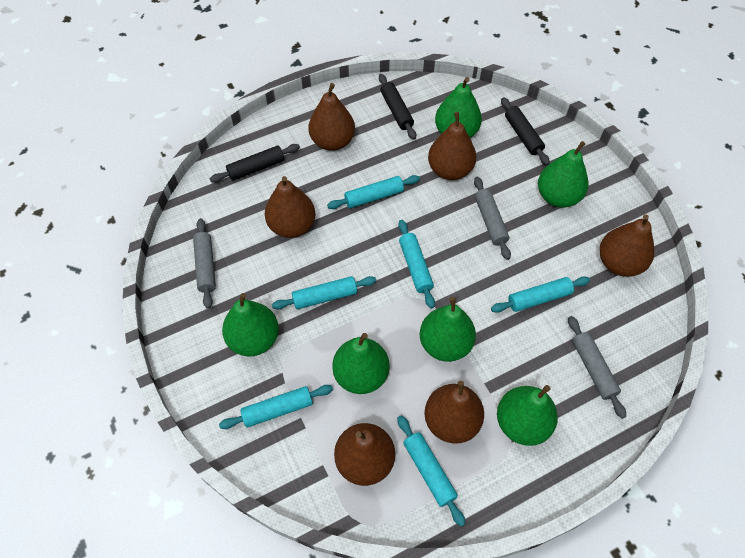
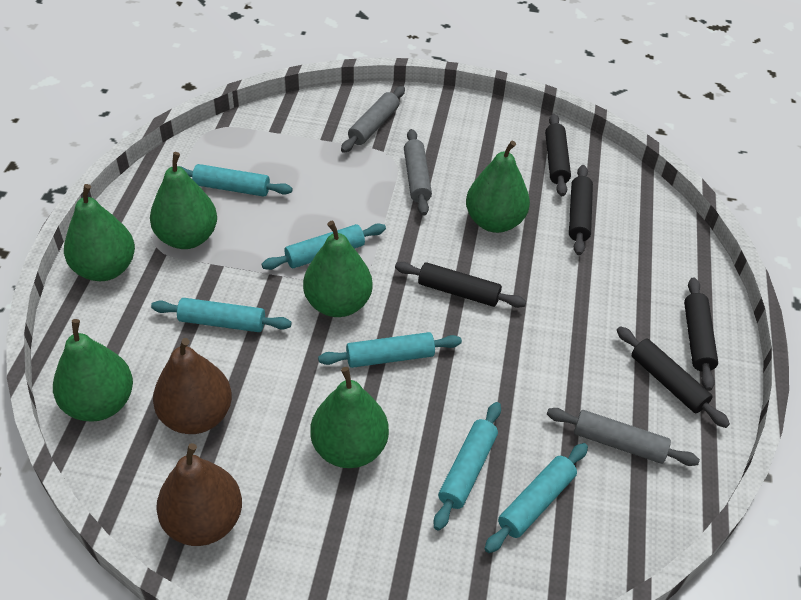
black rolling pin: 3 -> 5
brown pear: 6 -> 2

